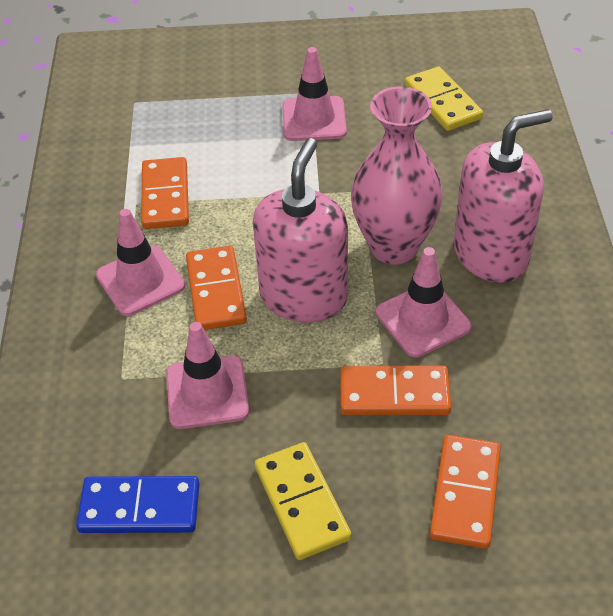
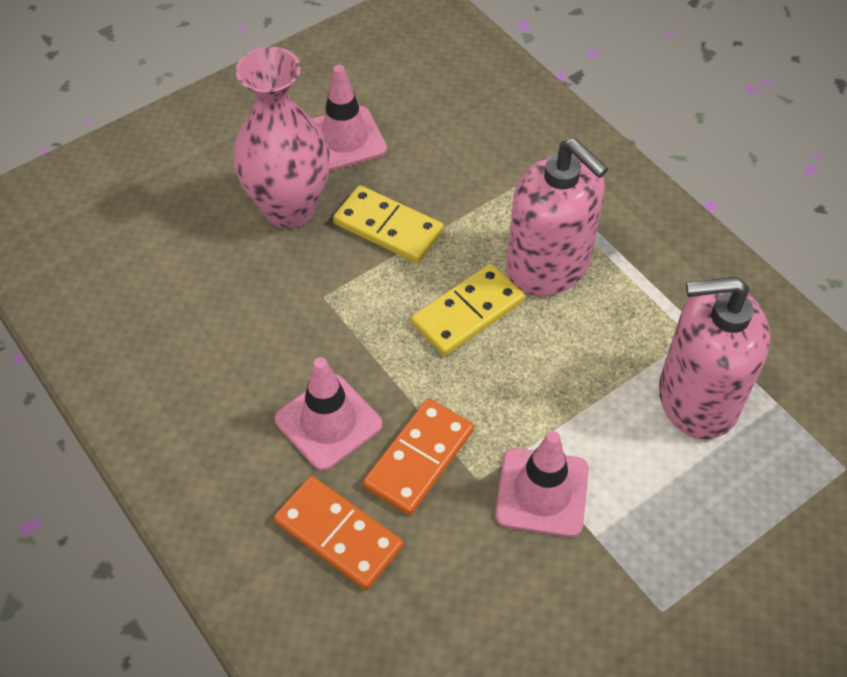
blue domino: 1 -> 0
orange domino: 4 -> 2
pink traffic cone: 4 -> 3

